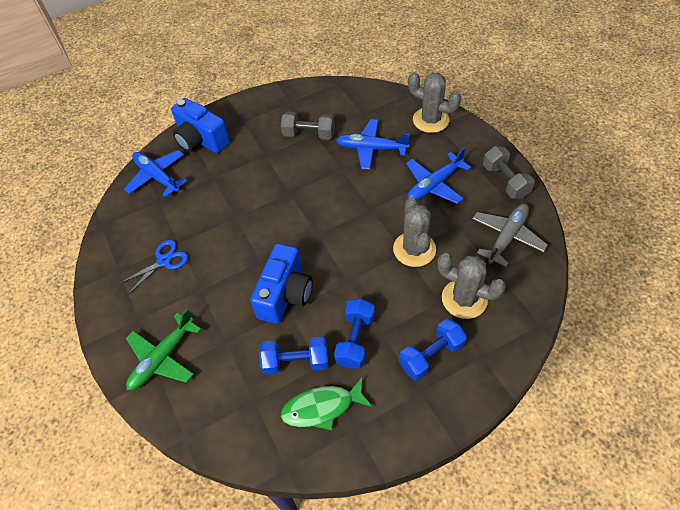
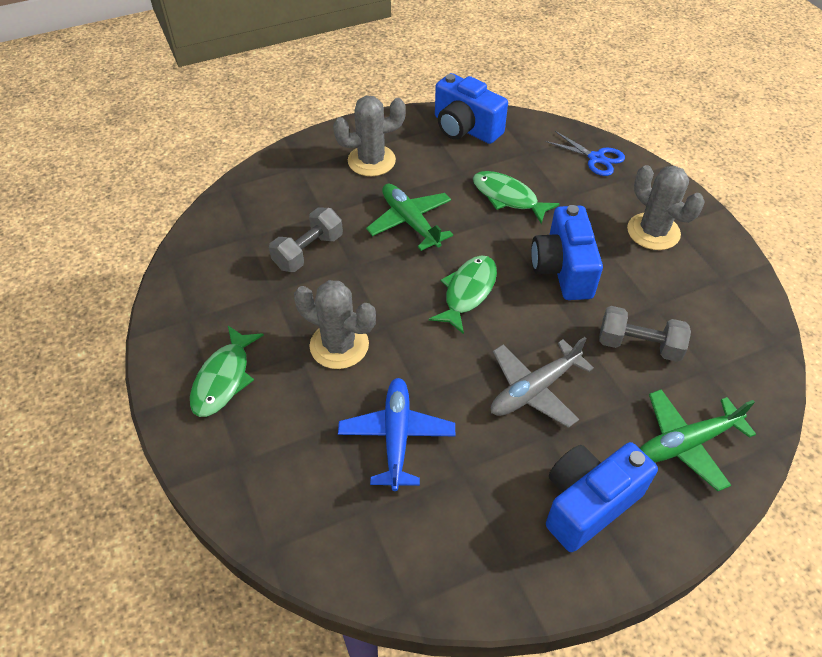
blue camera: 2 -> 3
blue dumbbell: 3 -> 0
blue plane: 3 -> 1
green fish: 1 -> 3
green plane: 1 -> 2

